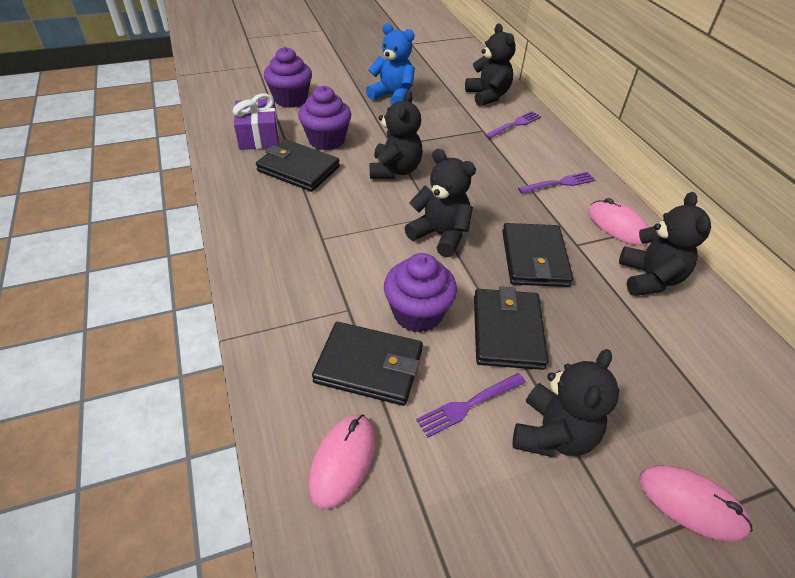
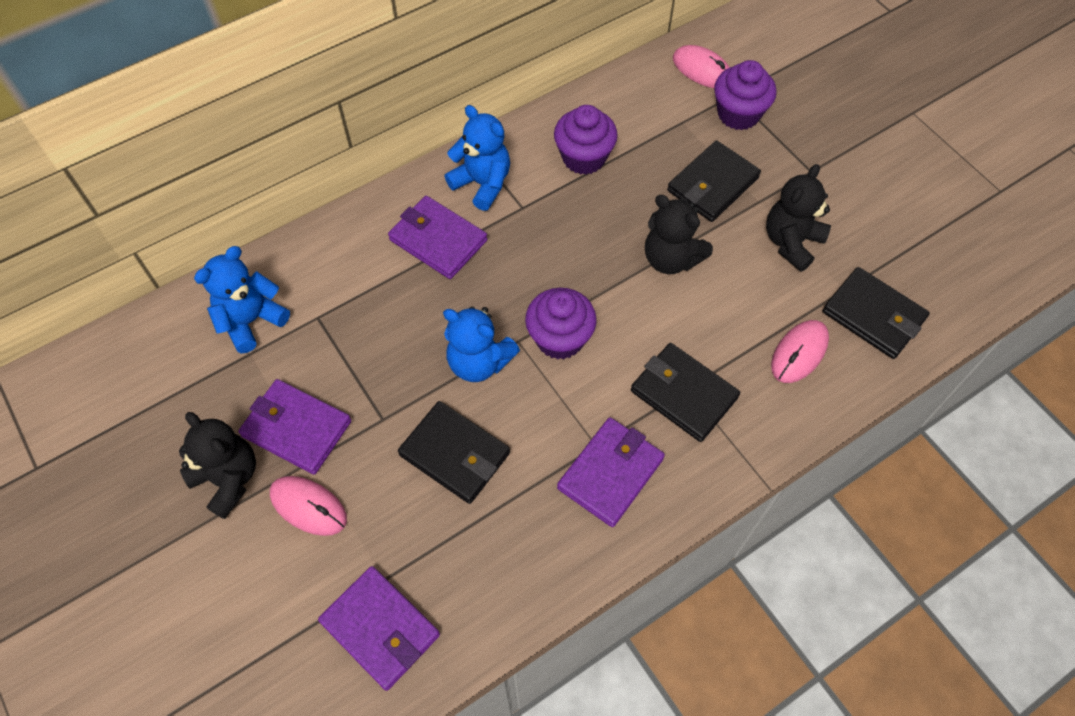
black teddy bear: 5 -> 3
blue teddy bear: 1 -> 3
purple fork: 3 -> 0
purple gift: 1 -> 0
purple wallet: 0 -> 4

